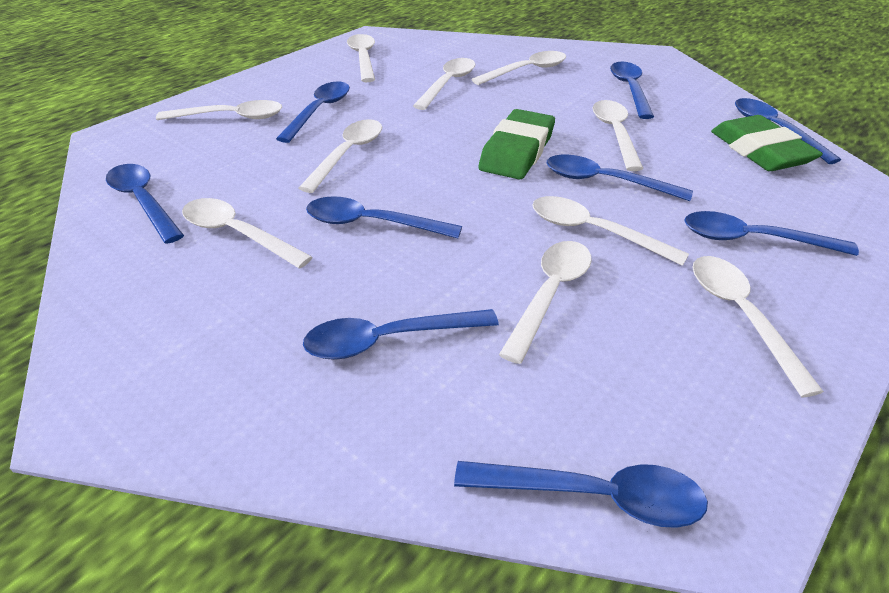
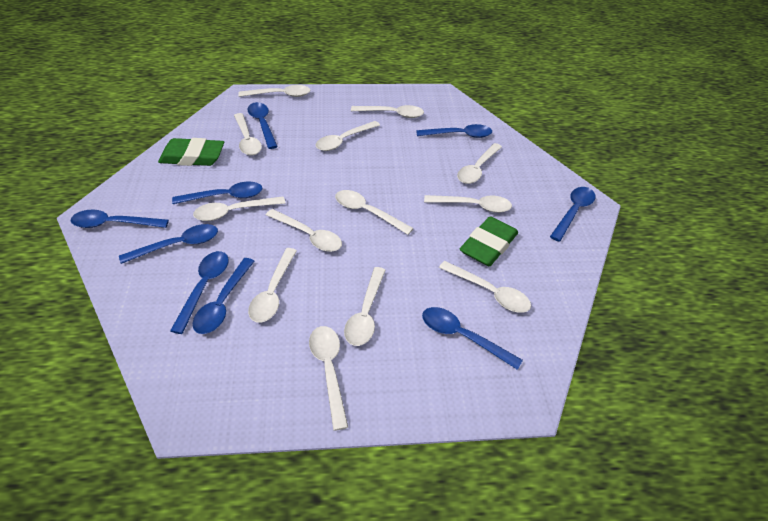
white spoon: 10 -> 13

